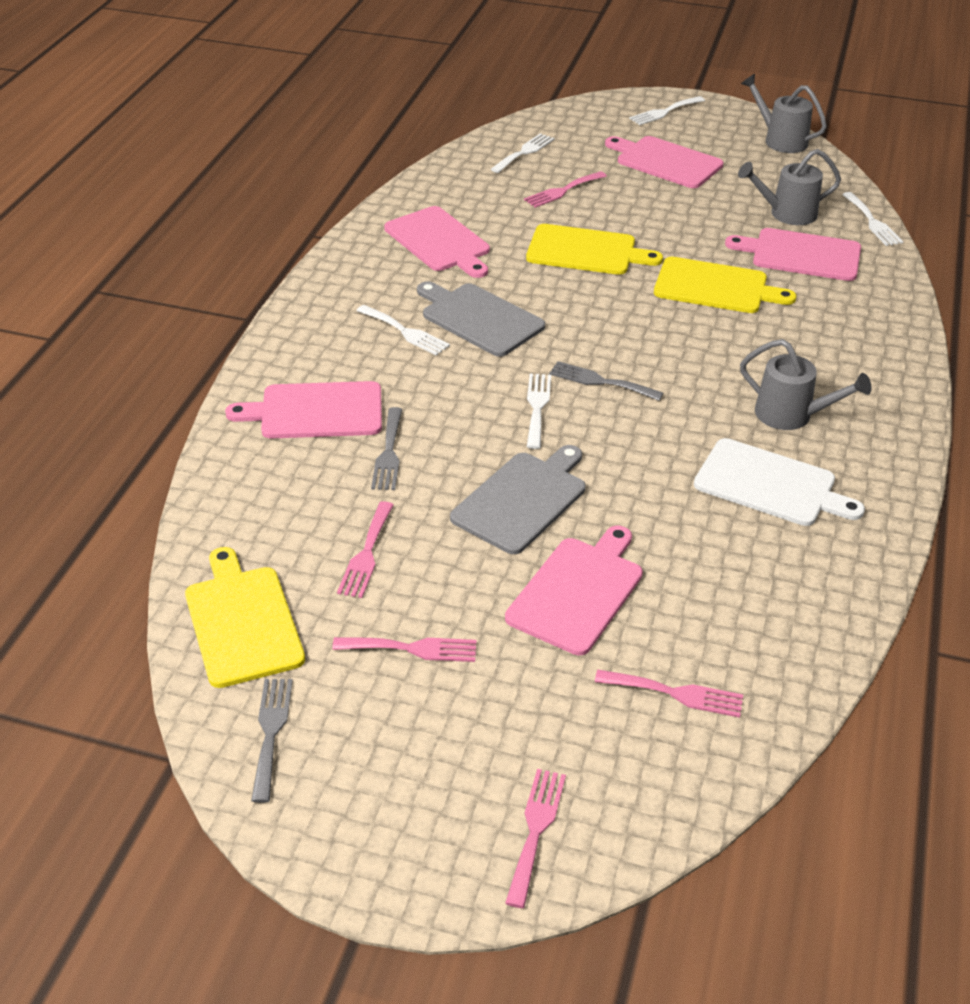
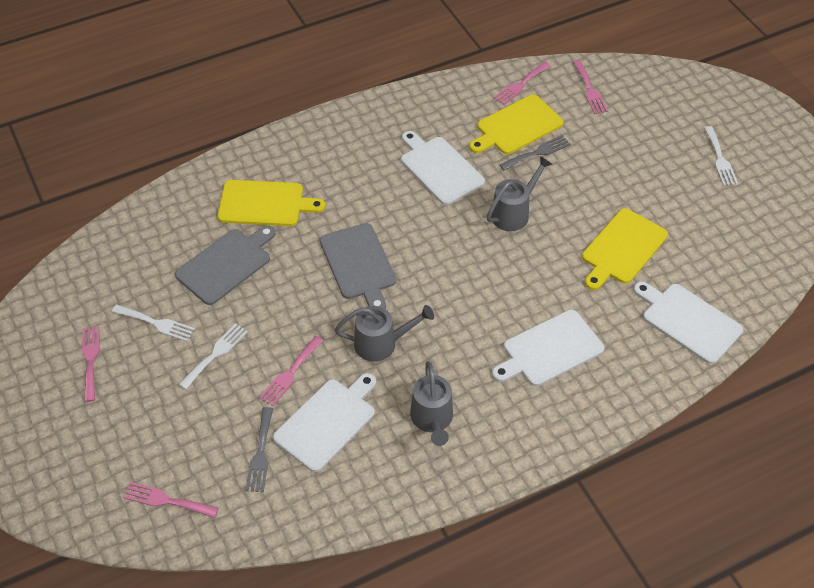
grey fork: 3 -> 2
pink cutting board: 5 -> 0
white cutting board: 1 -> 4
white fork: 5 -> 3

